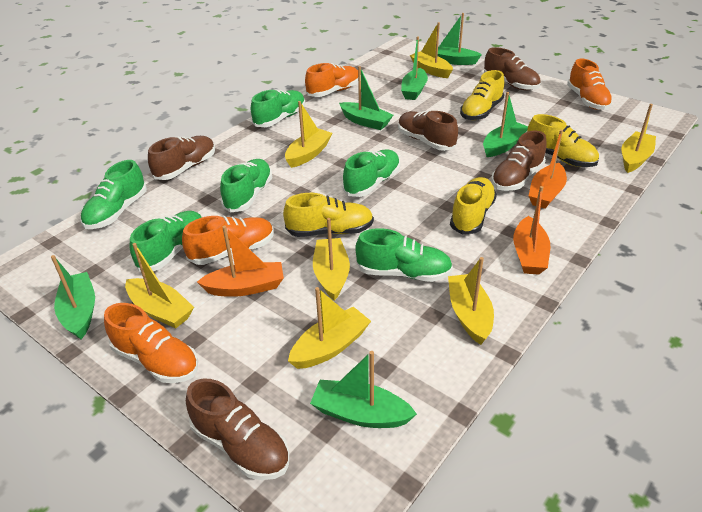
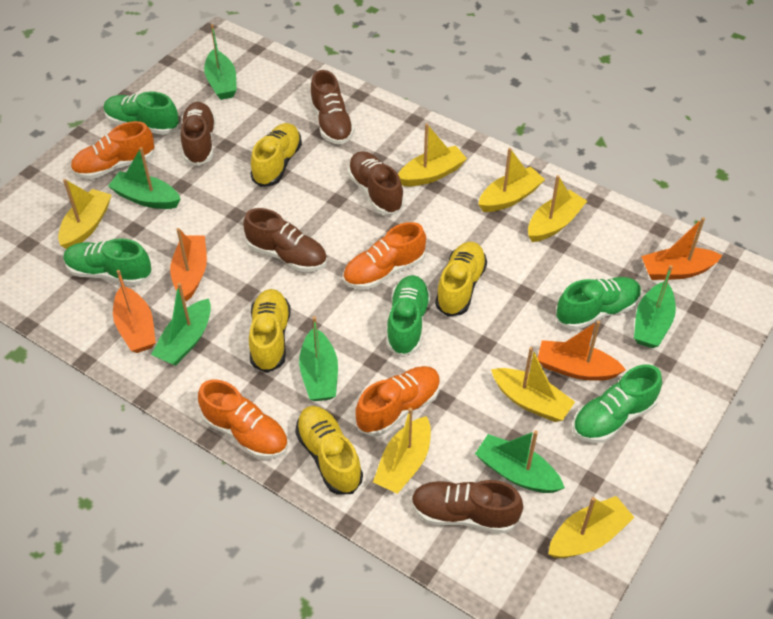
green shoe: 6 -> 5
orange boat: 3 -> 4

